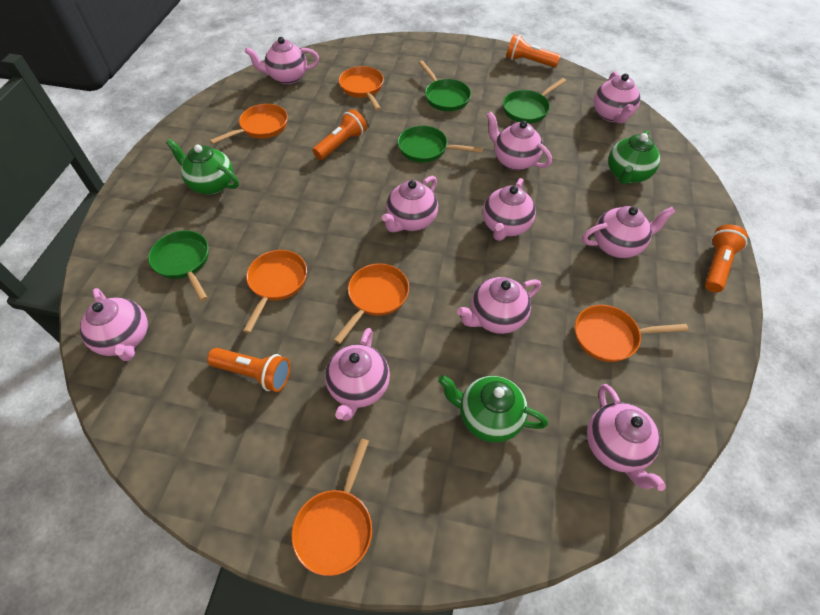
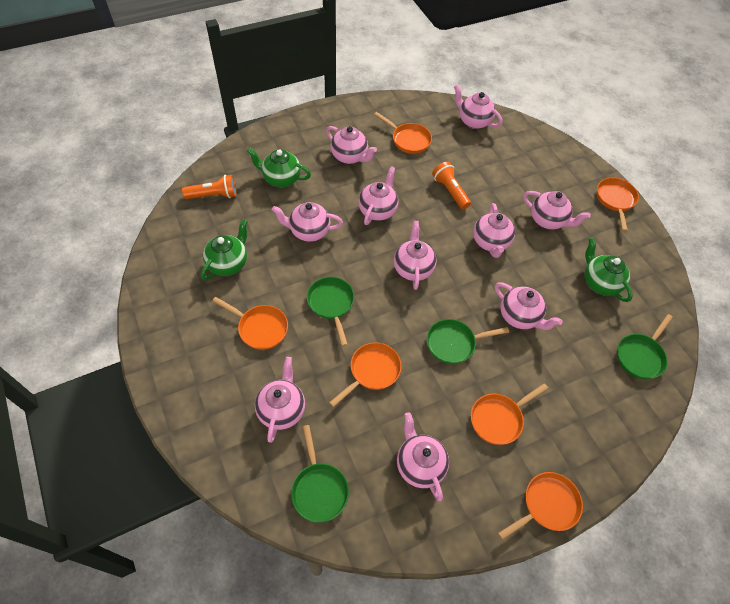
orange flashlight: 4 -> 2

